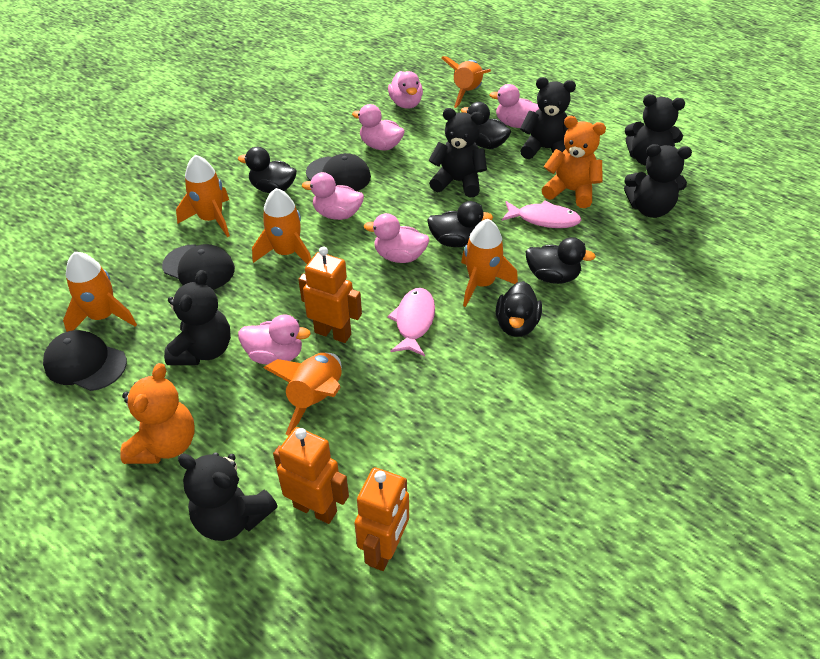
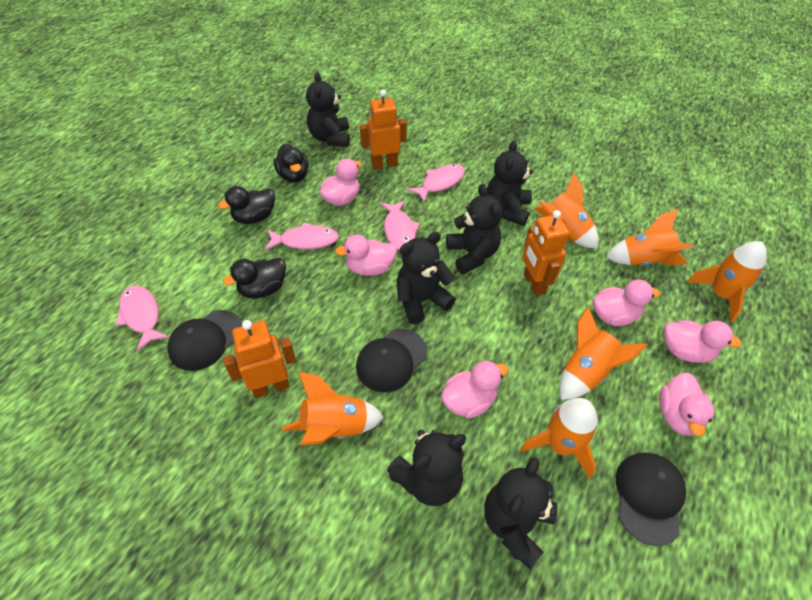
black duck: 5 -> 3
orange teddy bear: 2 -> 0
pink fish: 2 -> 4

